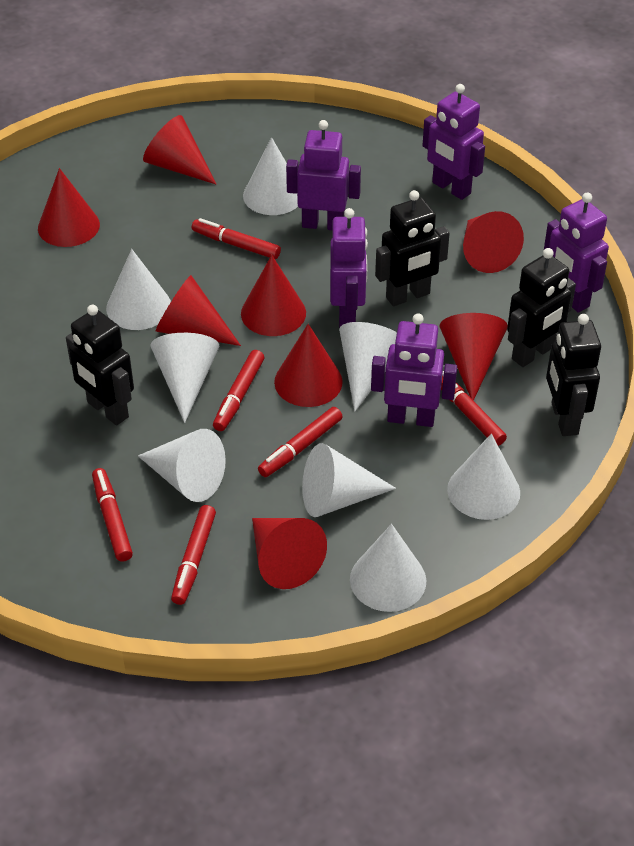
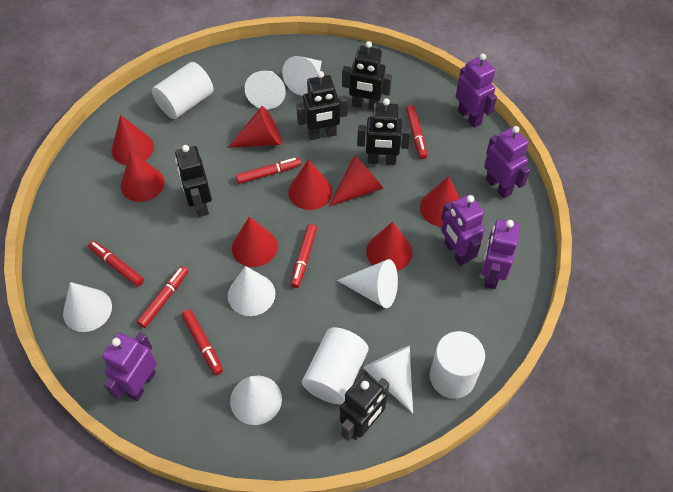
black robot: 4 -> 5
white cone: 8 -> 7
white cylinder: 0 -> 3

